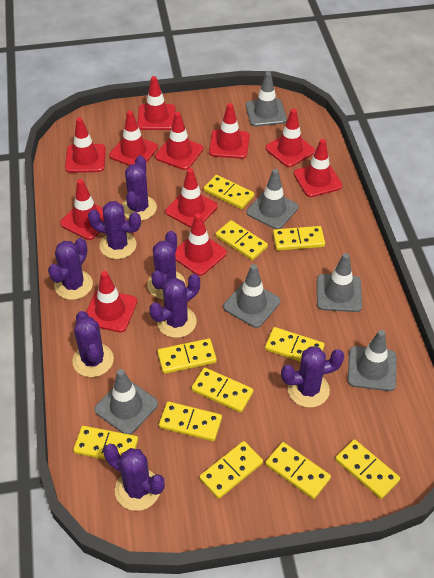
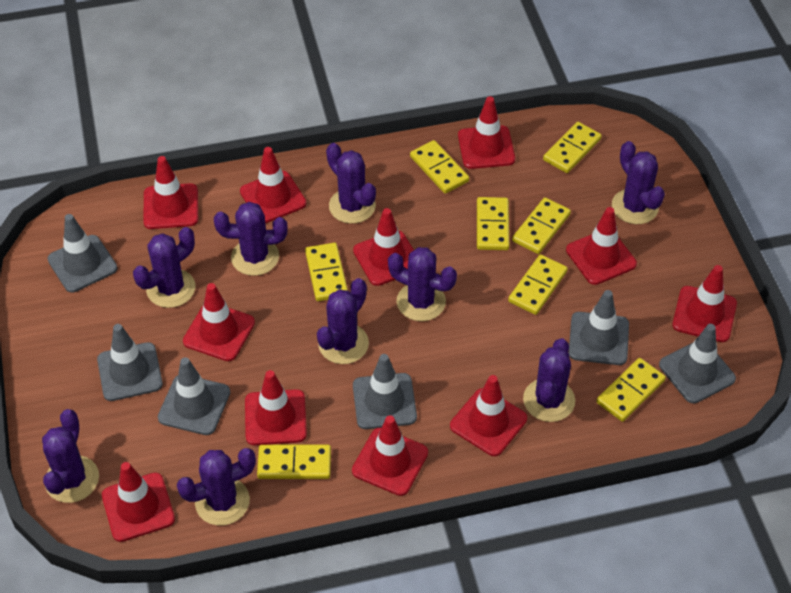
purple cactus: 8 -> 9
yellow domino: 11 -> 8

